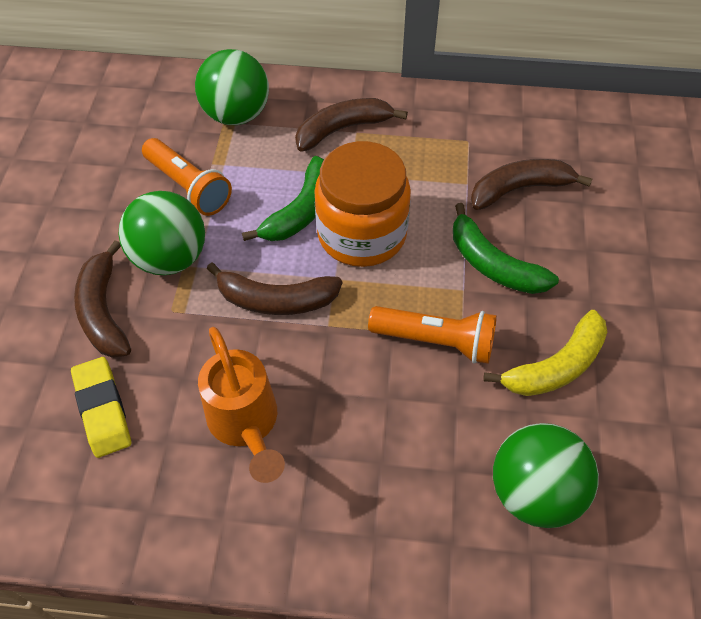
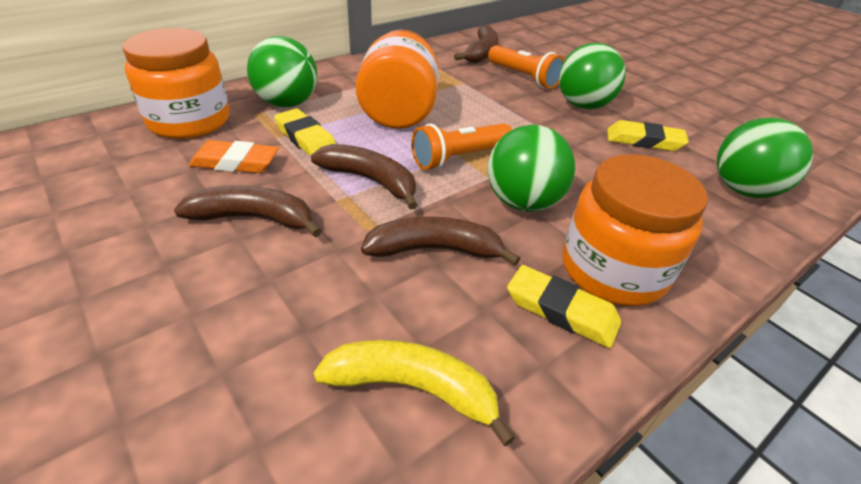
green ball: 3 -> 4
green banana: 2 -> 0
orange eraser: 0 -> 1
orange jar: 1 -> 3
orange watering can: 1 -> 0
yellow eraser: 1 -> 3

